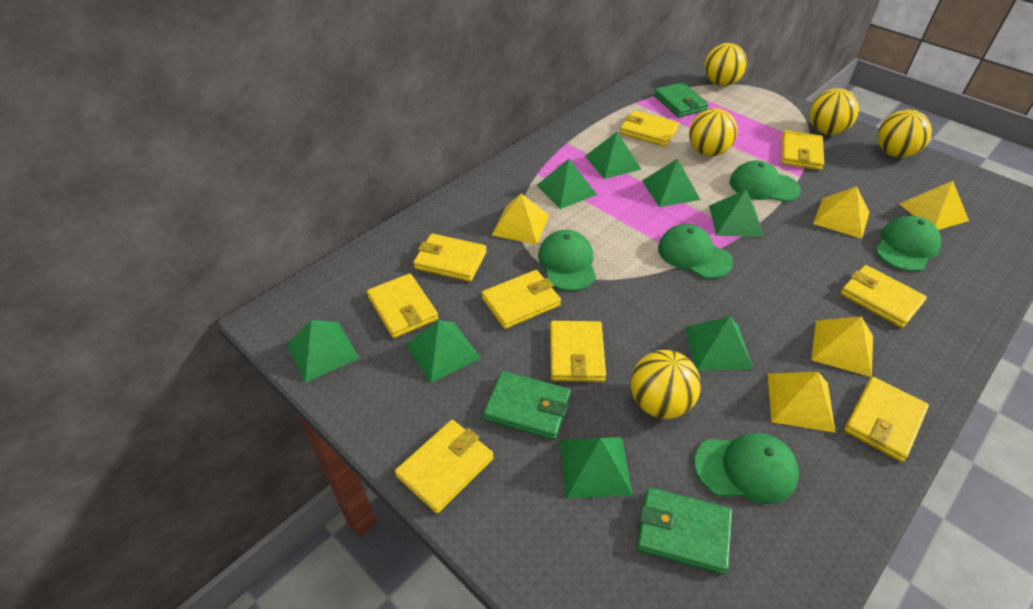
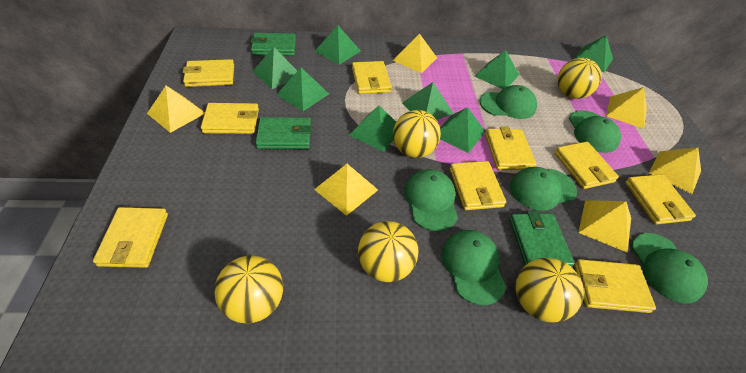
green cap: 5 -> 6
yellow pyramid: 5 -> 6

